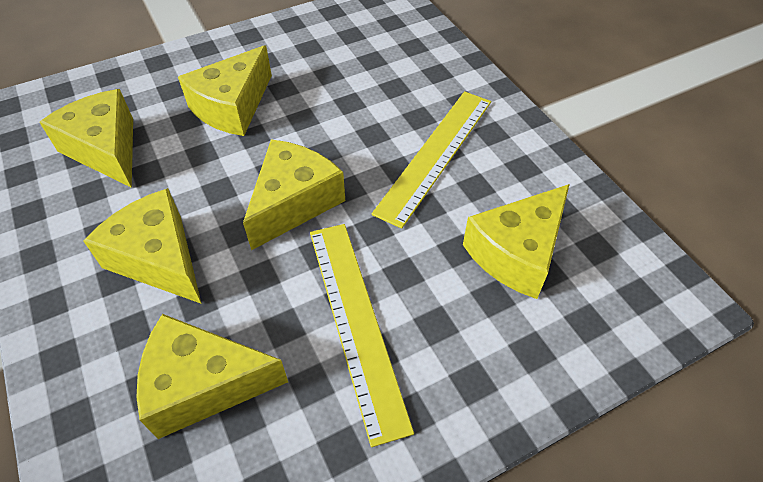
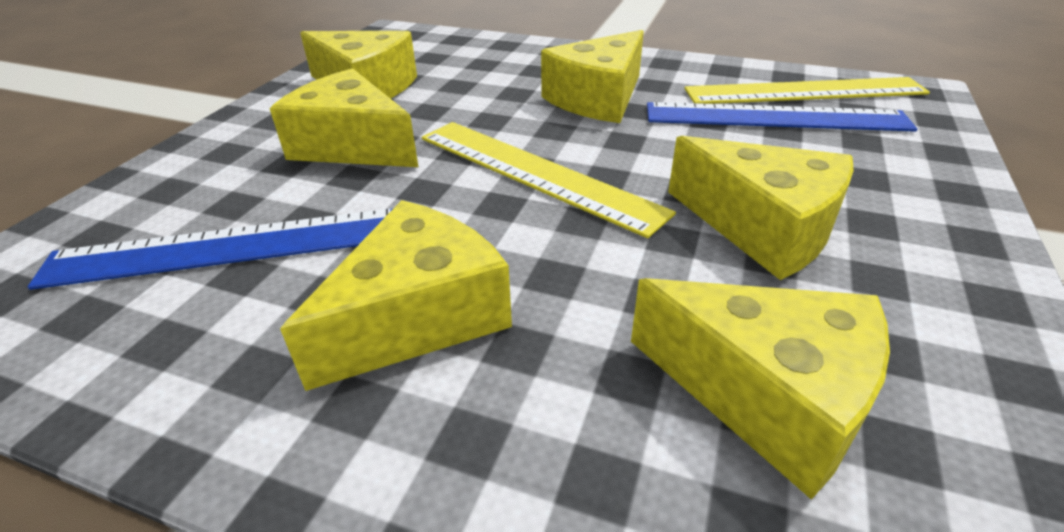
blue ruler: 0 -> 2

